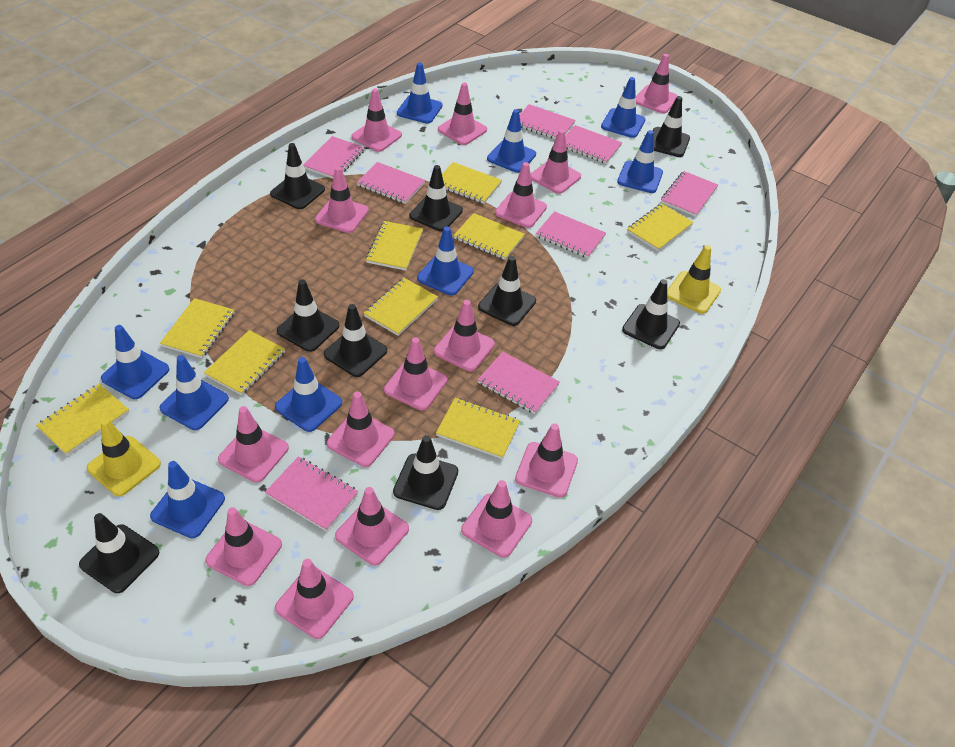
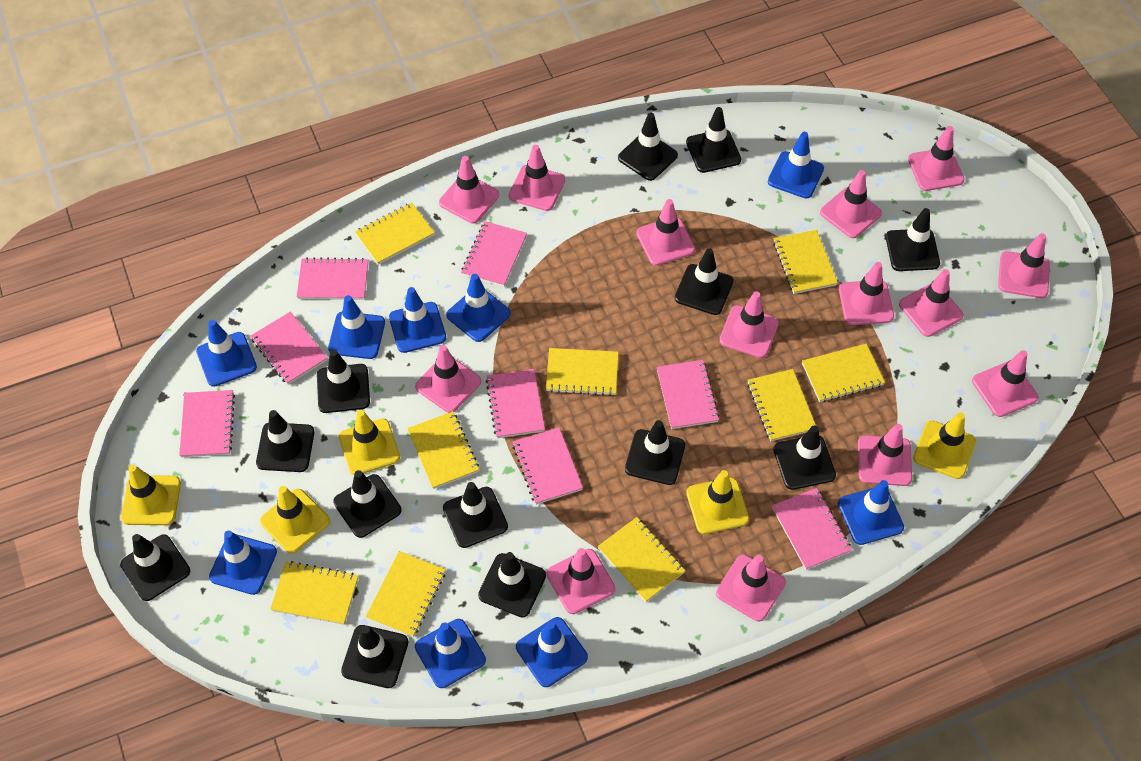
black traffic cone: 9 -> 13
pink traffic cone: 15 -> 14
yellow traffic cone: 2 -> 5

